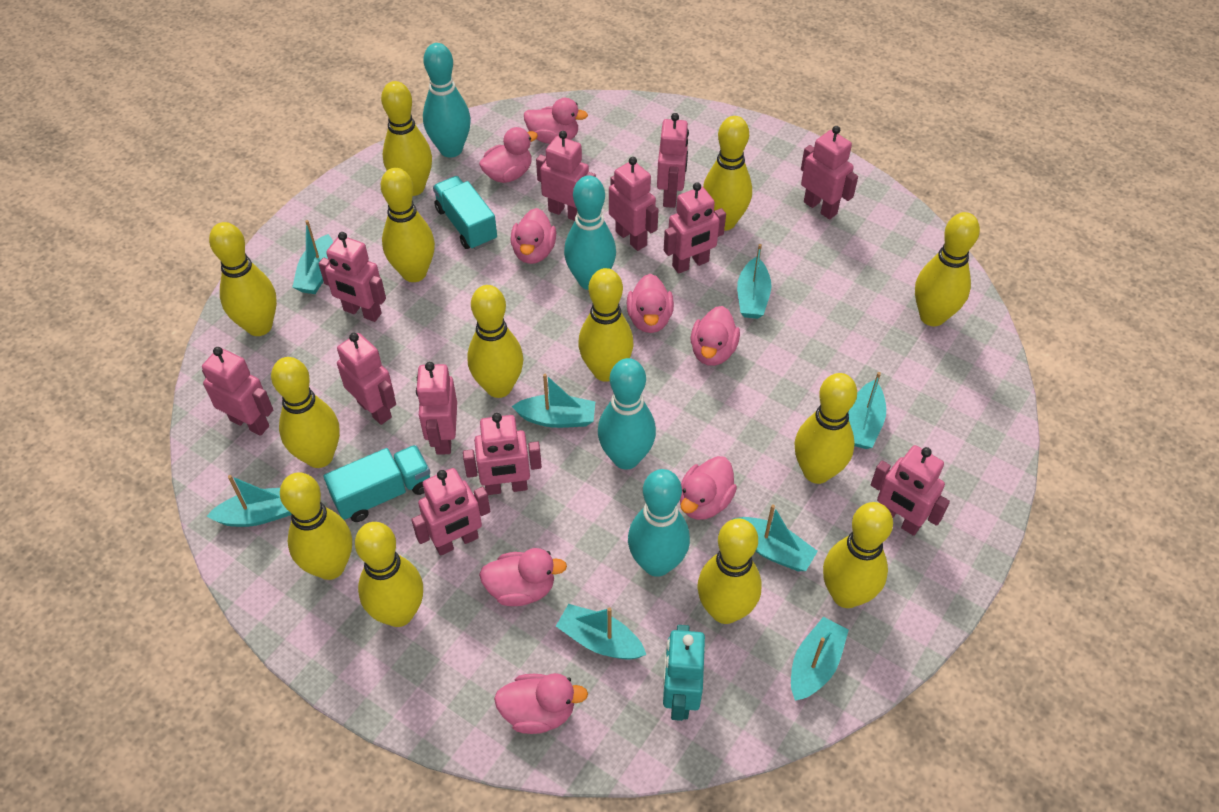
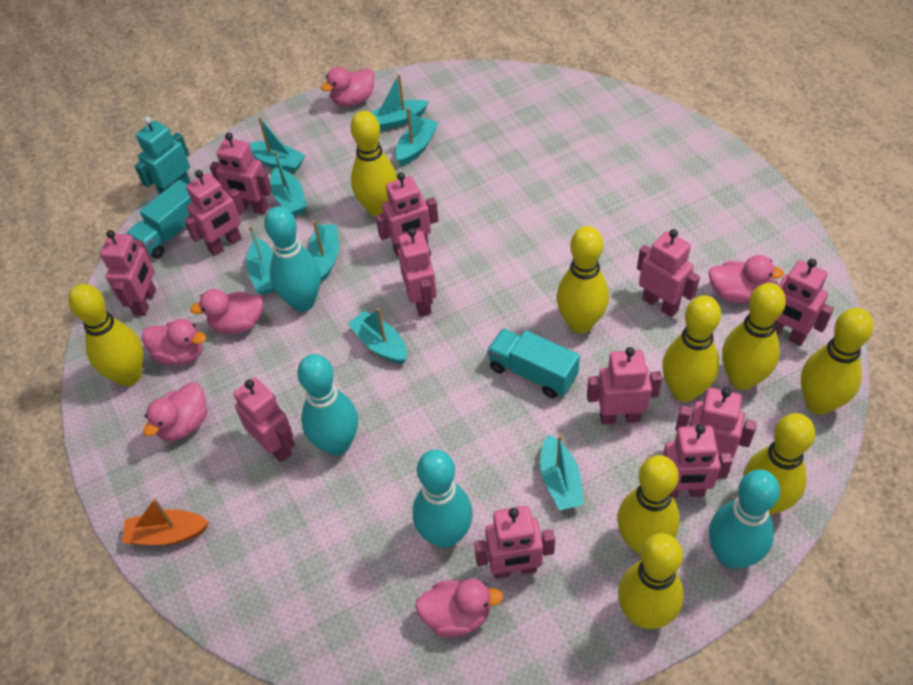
orange boat: 0 -> 1
pink duck: 8 -> 6
yellow bowling pin: 13 -> 9

